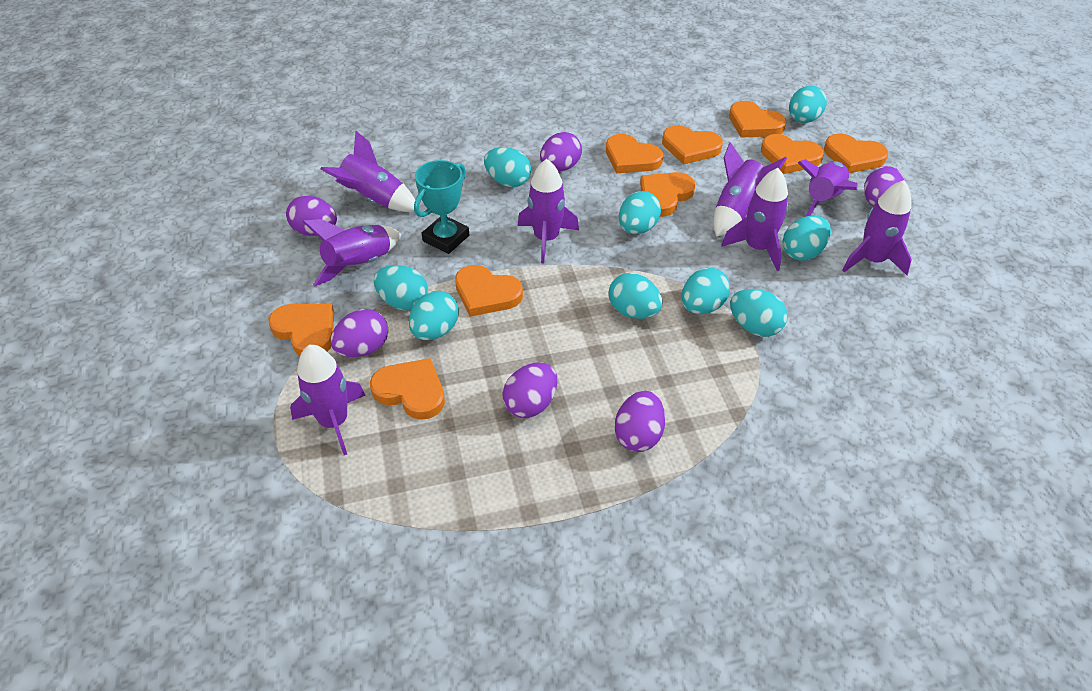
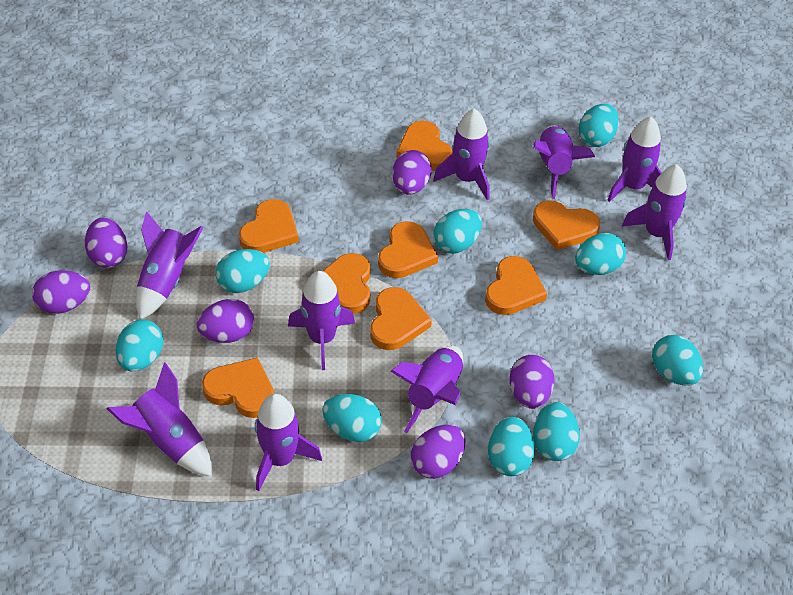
orange heart: 9 -> 8
purple rocket: 8 -> 9
turquoise trophy: 1 -> 0

